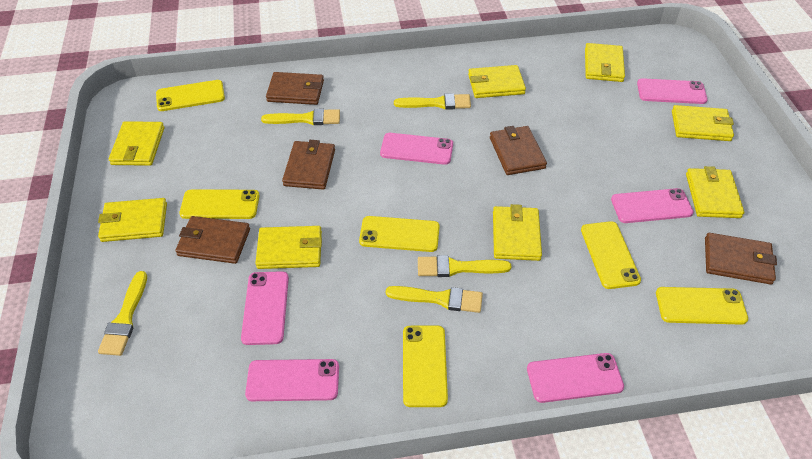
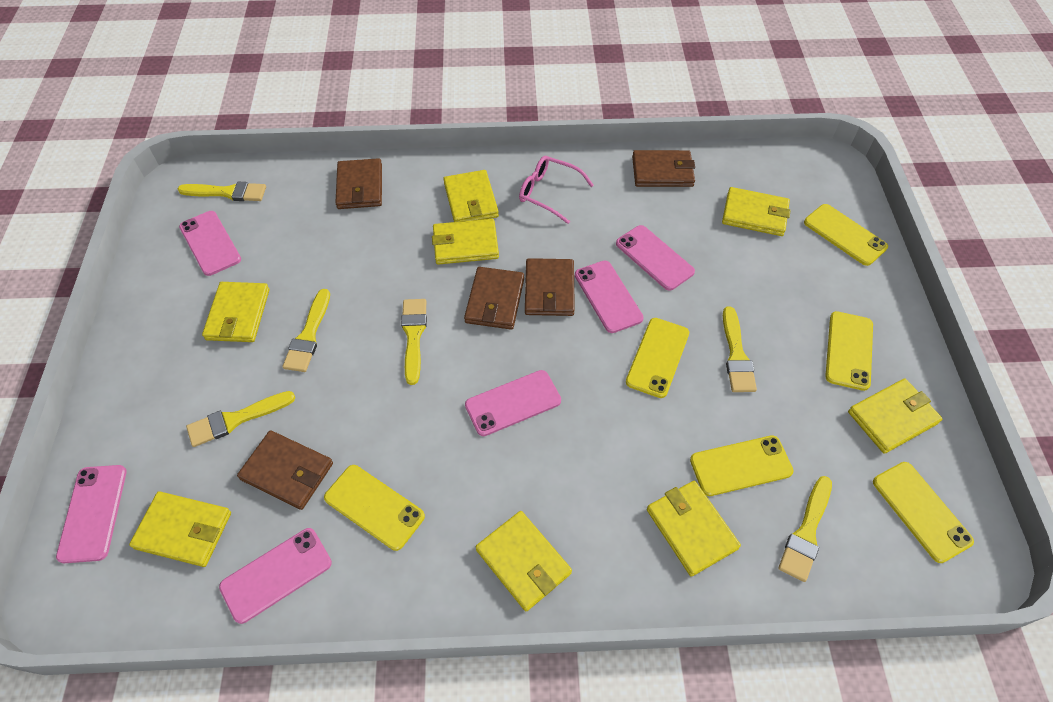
pink glasses: 0 -> 1
yellow brush: 5 -> 6

